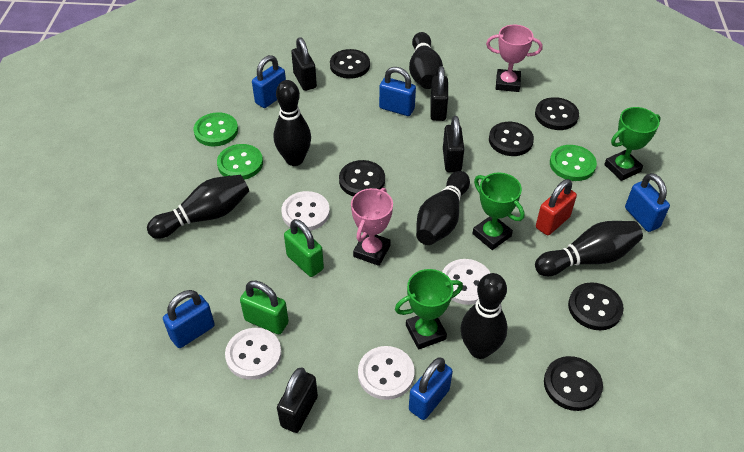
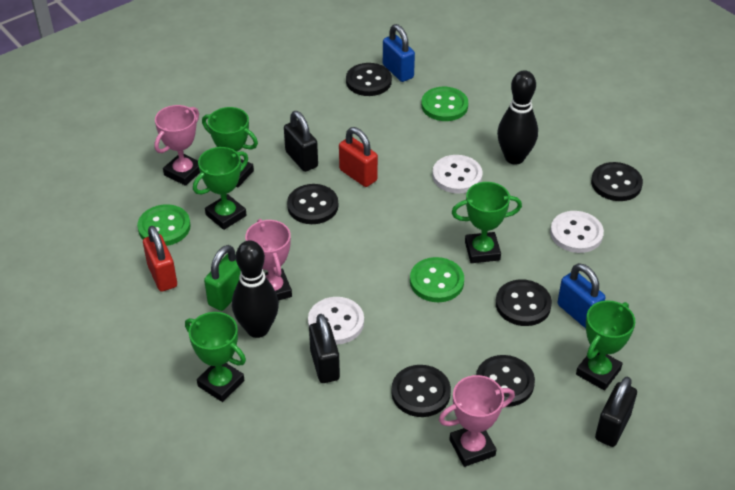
black bowling pin: 6 -> 2
black padlock: 4 -> 3
blue padlock: 5 -> 2
green padlock: 2 -> 1
green trophy: 3 -> 5
pink trophy: 2 -> 3
red padlock: 1 -> 2
white button: 4 -> 3

